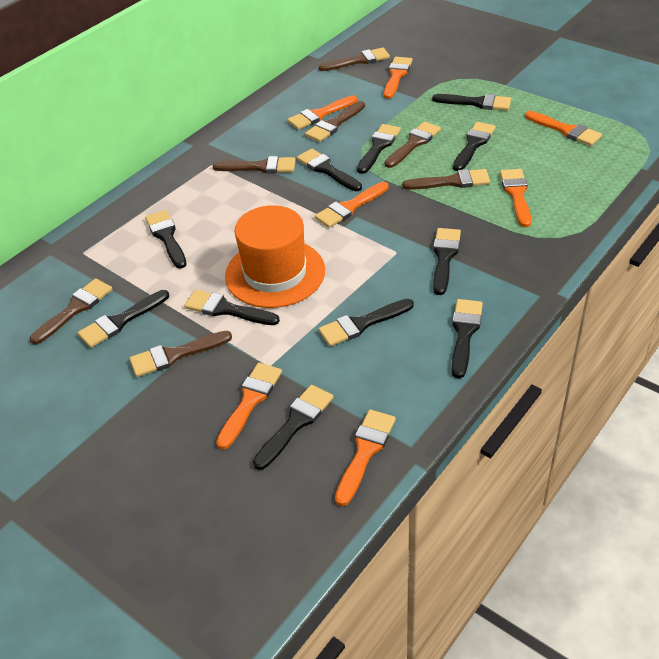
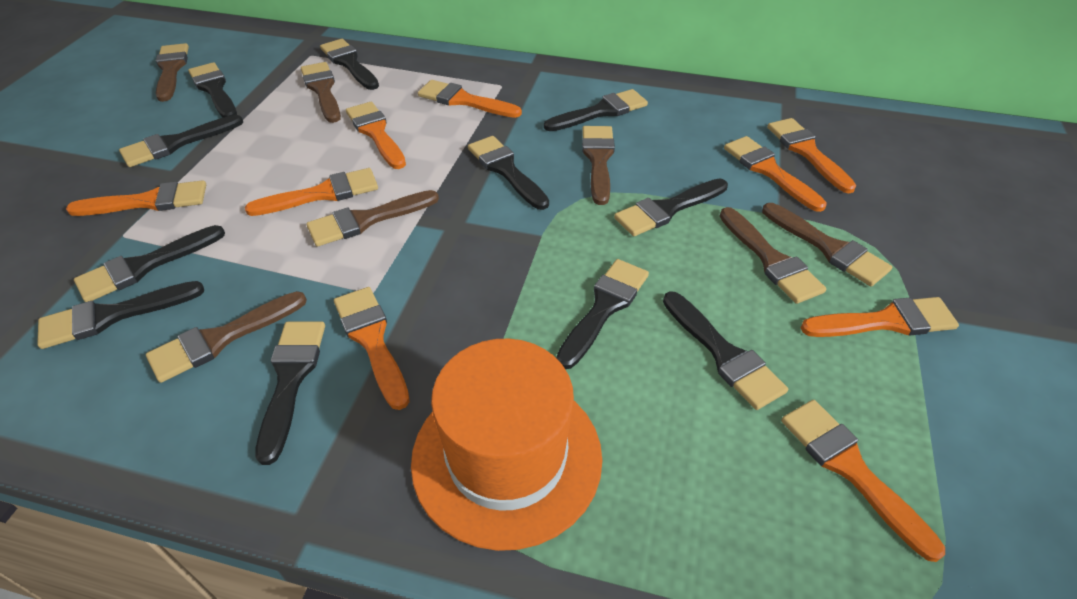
orange brush: 7 -> 9

